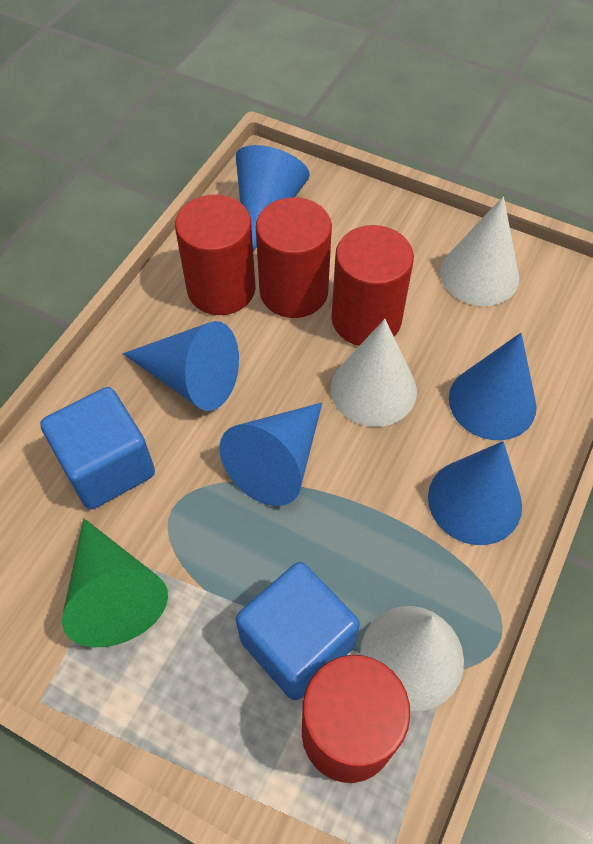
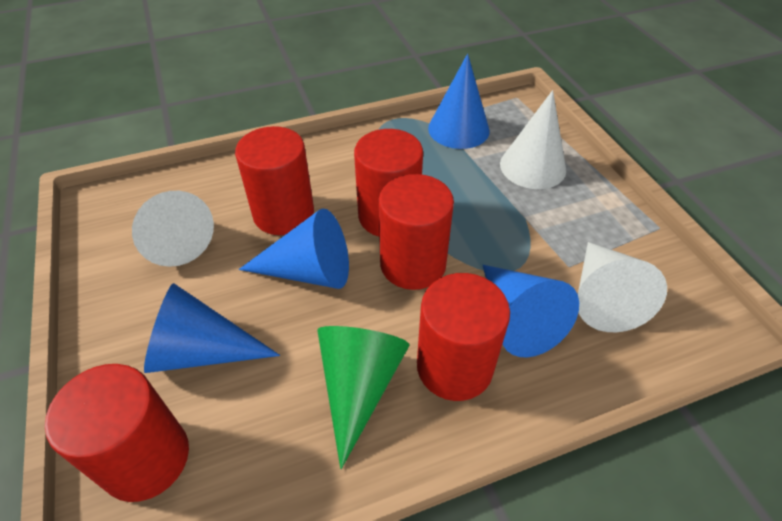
blue cone: 5 -> 4
blue cube: 2 -> 0
red cylinder: 4 -> 5

